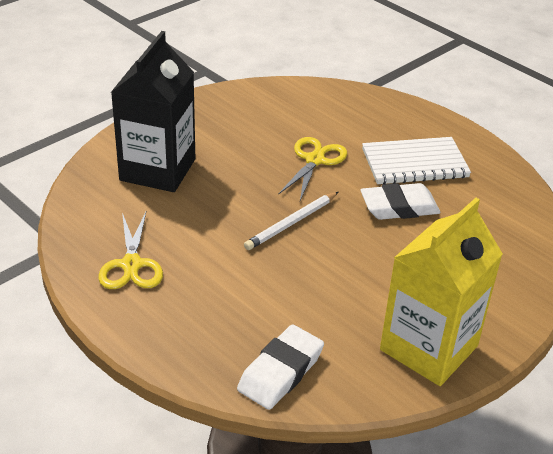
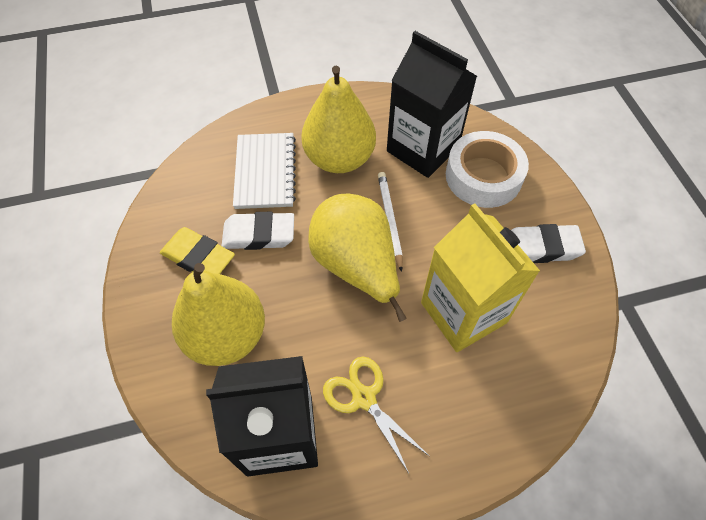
black carton: 1 -> 2
white tape: 0 -> 1
yellow eraser: 0 -> 1
yellow pear: 0 -> 3
yellow scissors: 2 -> 1

